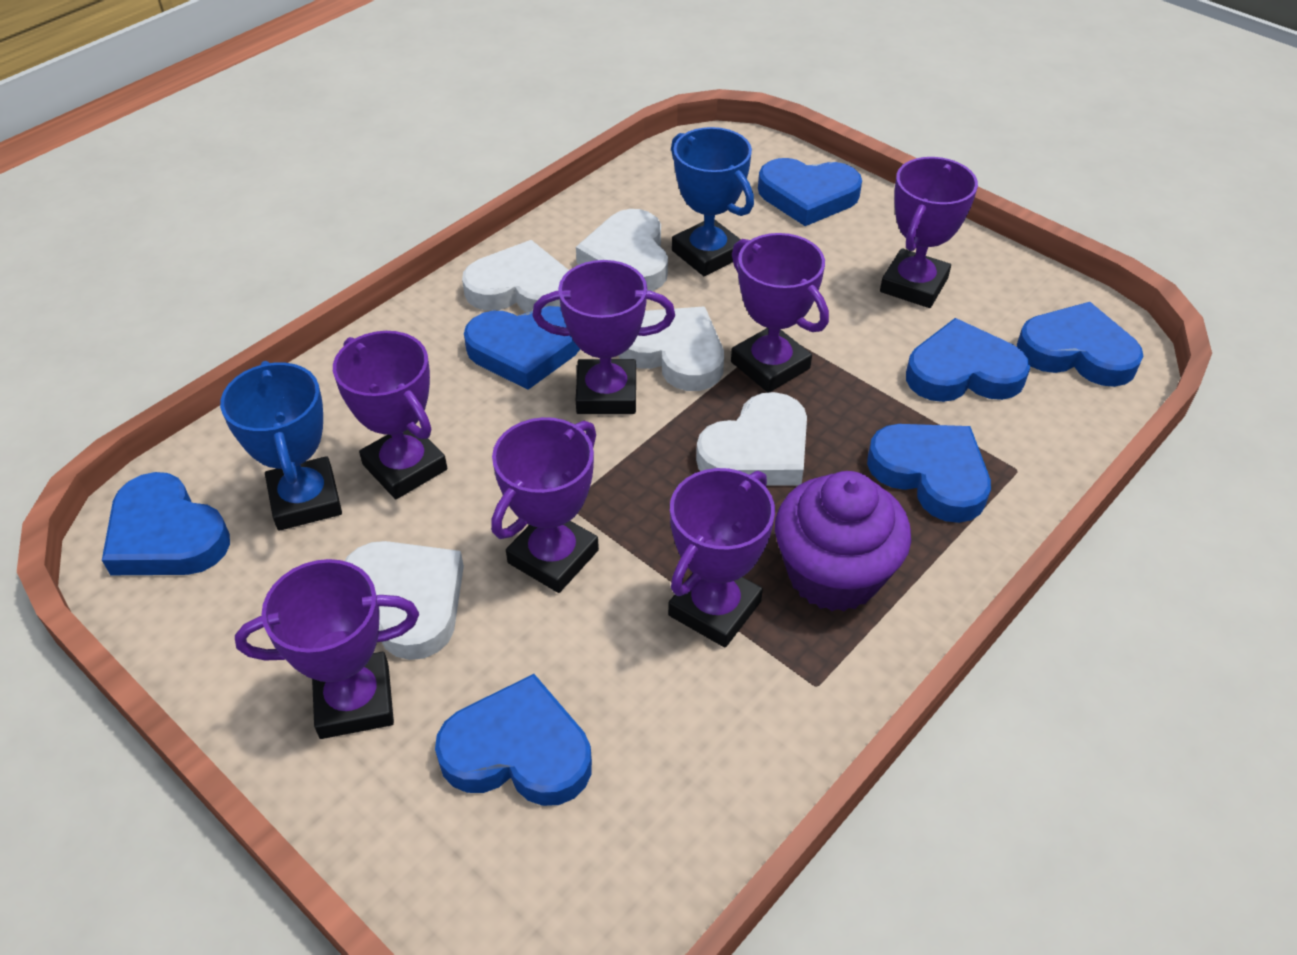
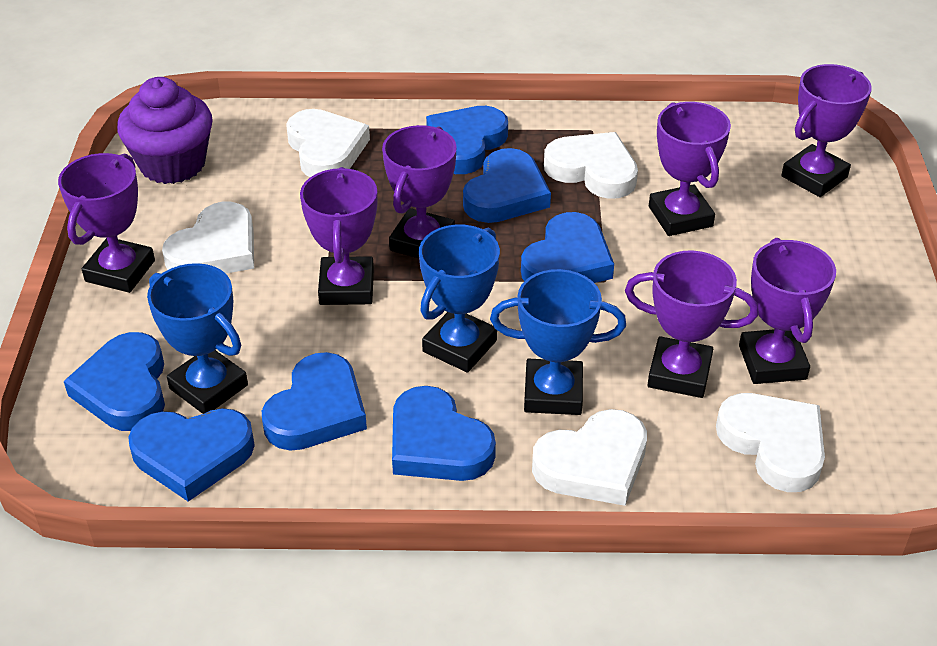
blue trophy: 2 -> 3

